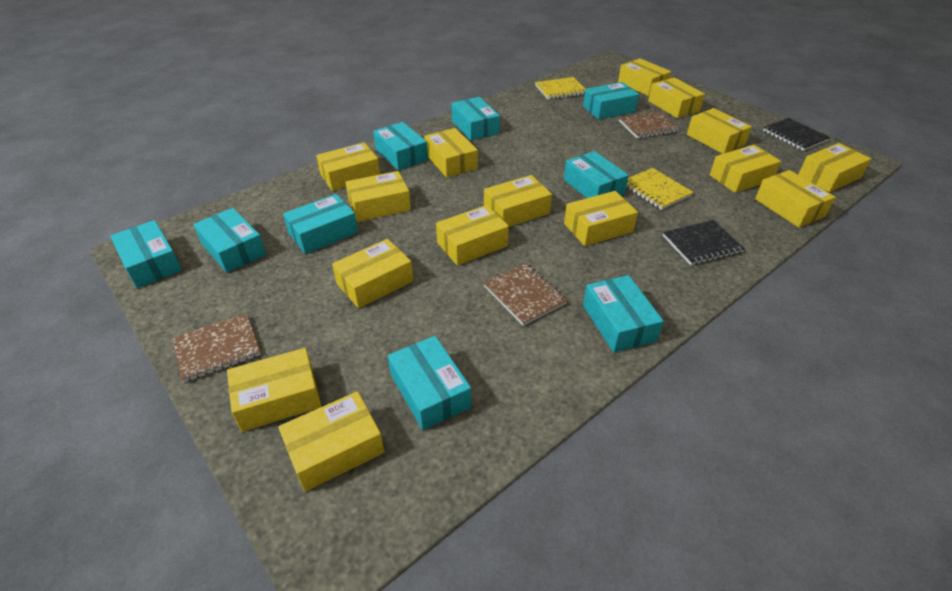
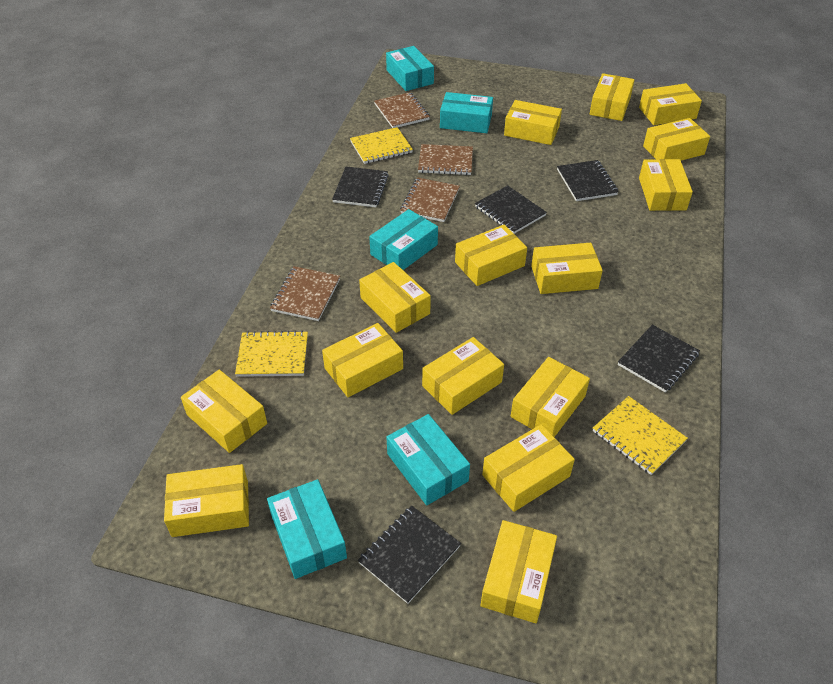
black notebook: 2 -> 5
brown notebook: 3 -> 4
turquoise box: 9 -> 5
yellow notebook: 2 -> 3

